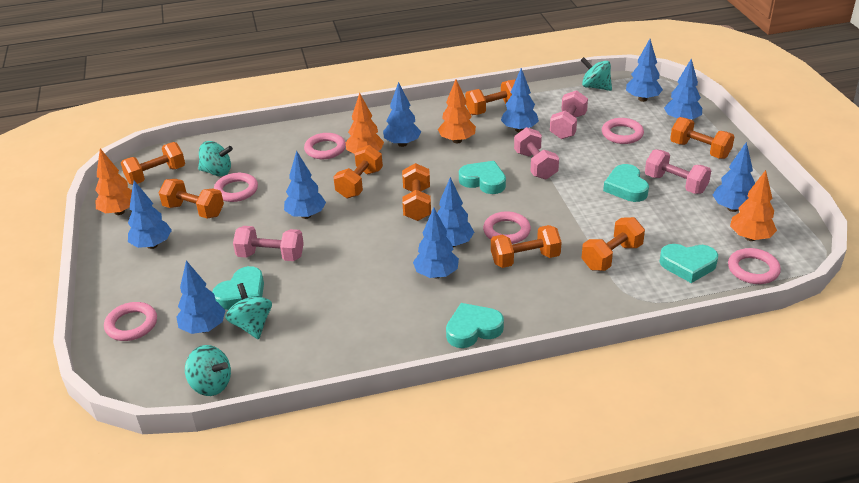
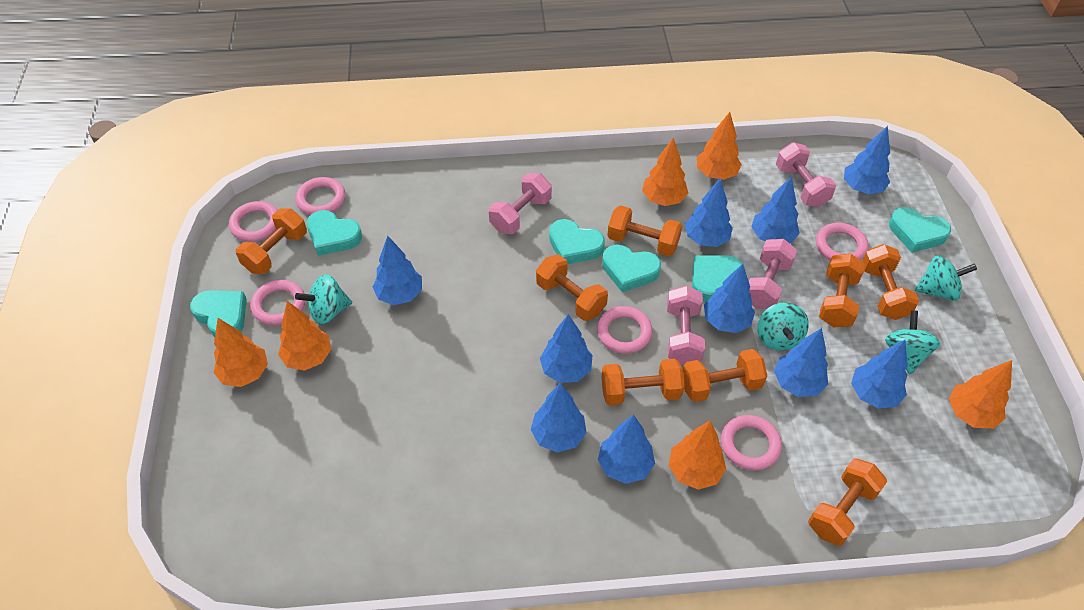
orange tree: 4 -> 6
turquoise heart: 5 -> 6

